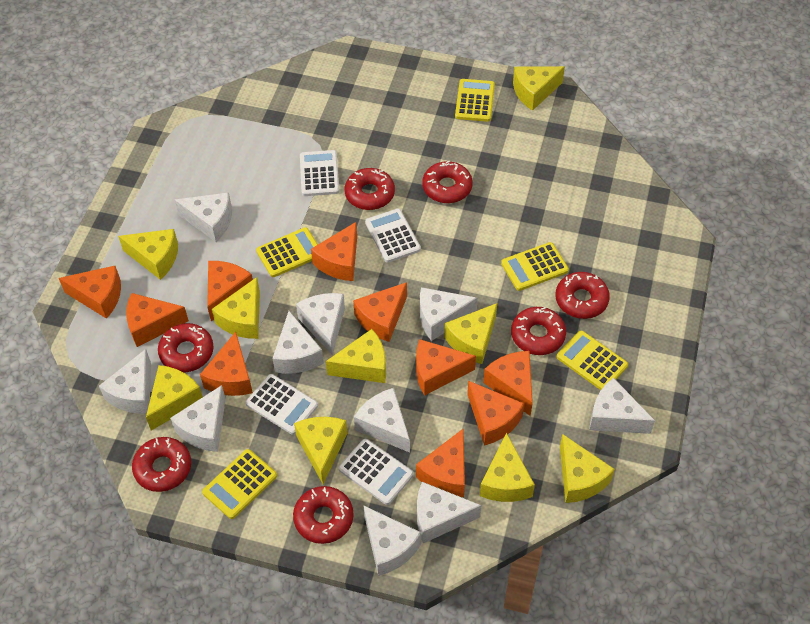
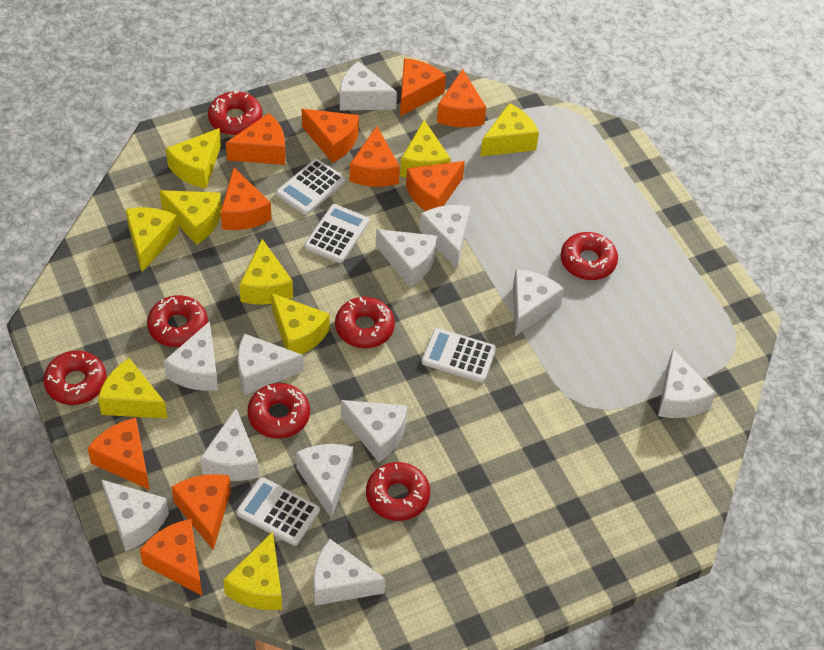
white cheese: 10 -> 12
yellow calculator: 5 -> 0

